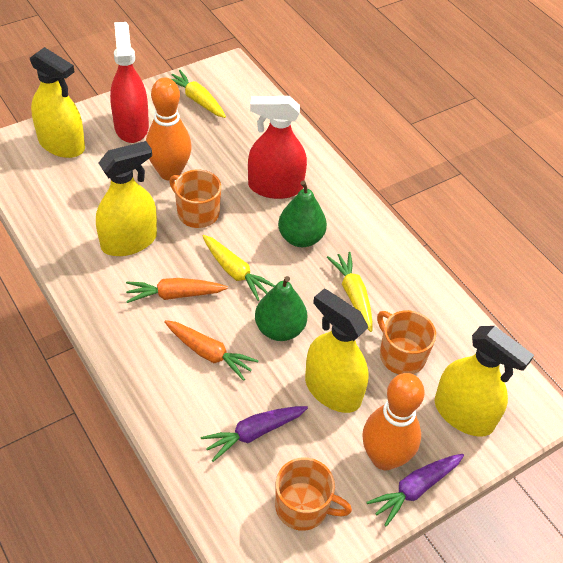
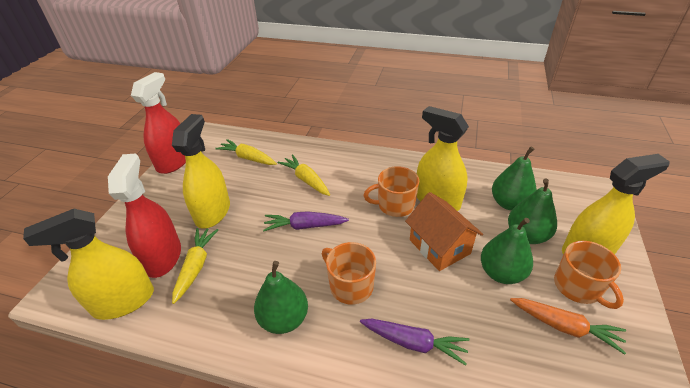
green pear: 2 -> 4
orange bowling pin: 2 -> 0
orange carrot: 2 -> 1
orange house: 0 -> 1

